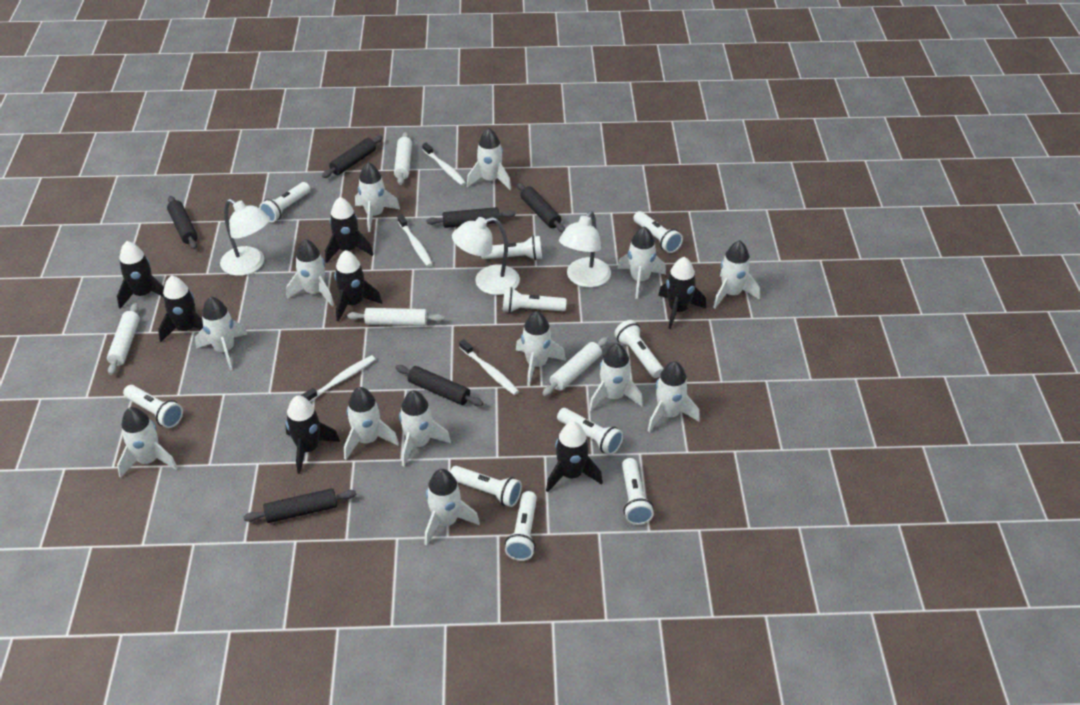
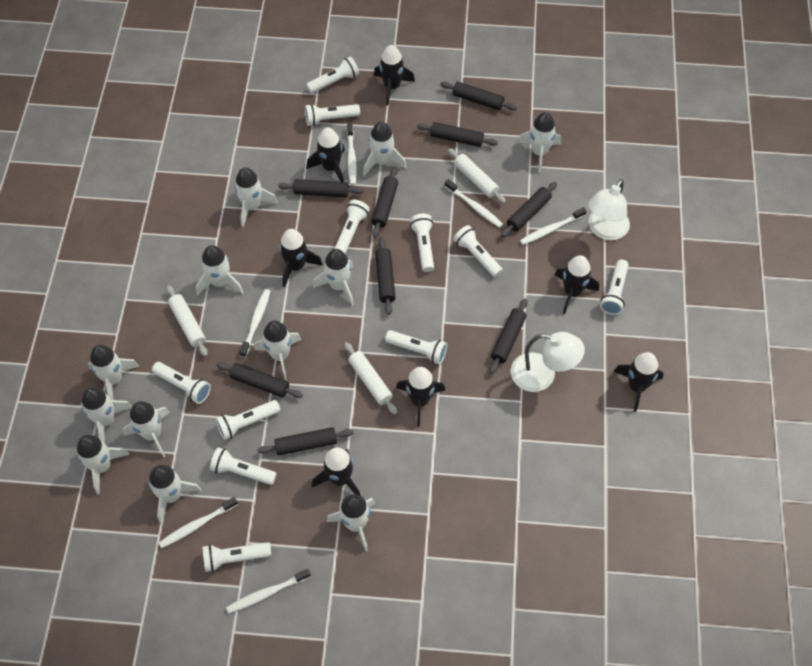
black rolling pin: 6 -> 9
white flashlight: 10 -> 11
white lamp: 3 -> 2
white rocket: 13 -> 12
white rolling pin: 4 -> 3
white toothbrush: 4 -> 6

